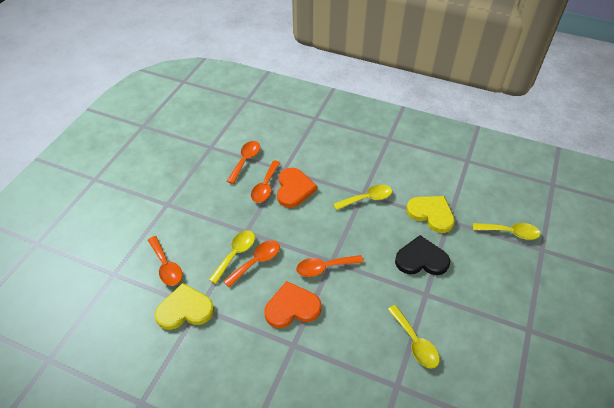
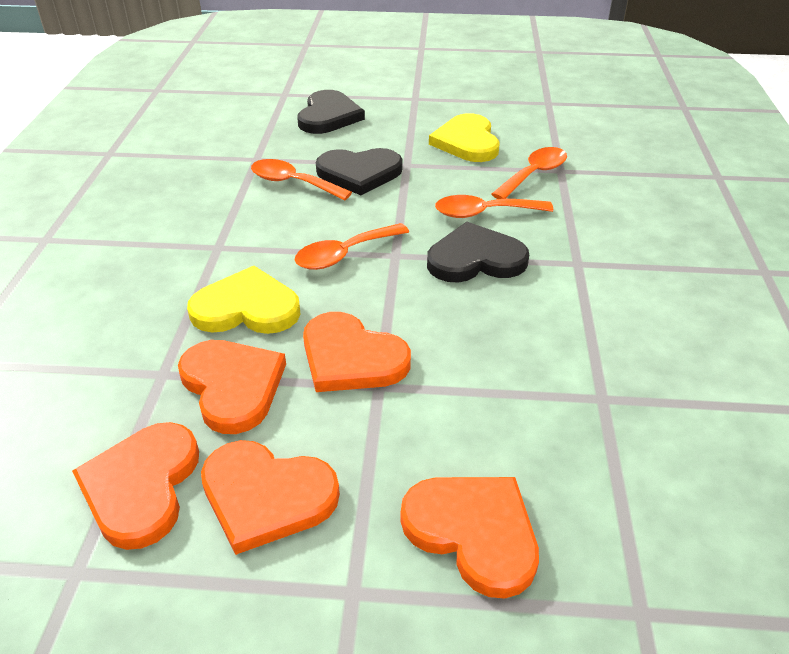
black heart: 1 -> 3
orange heart: 2 -> 5
orange spoon: 5 -> 4
yellow spoon: 4 -> 0

